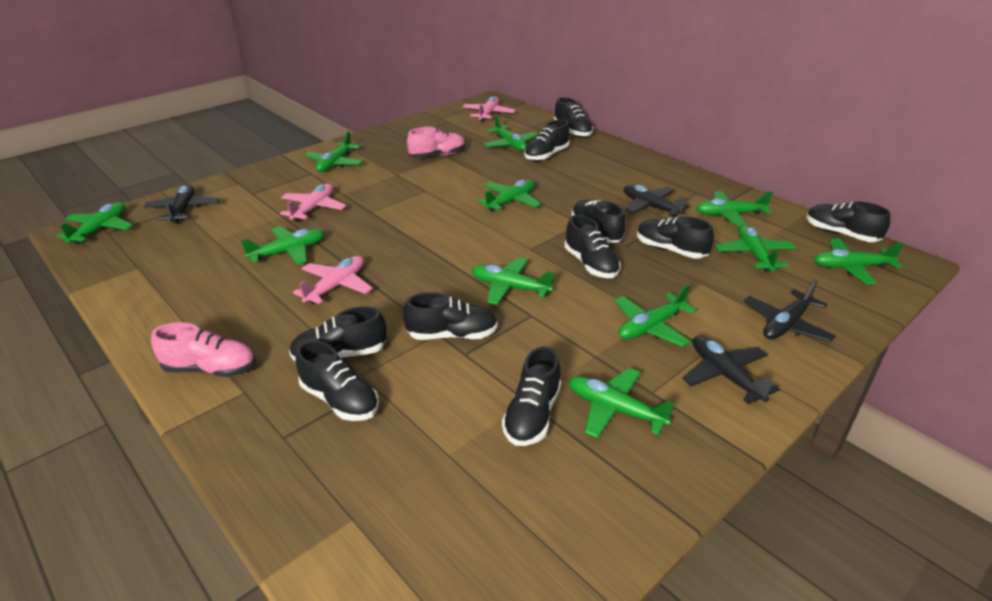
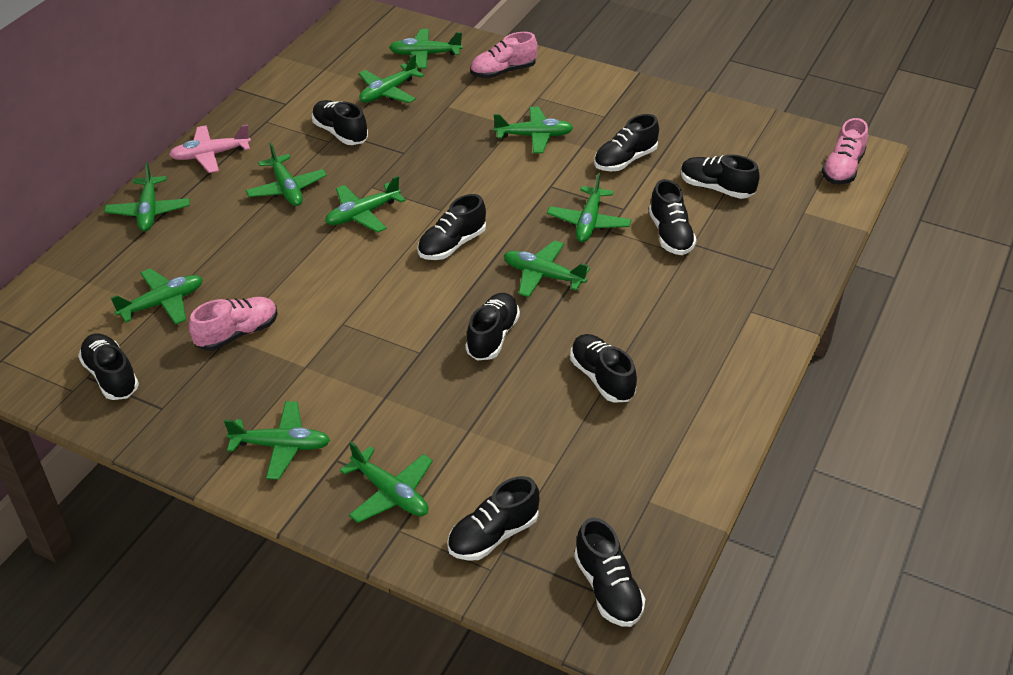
black plane: 4 -> 0
pink plane: 3 -> 1
pink shoe: 2 -> 3

